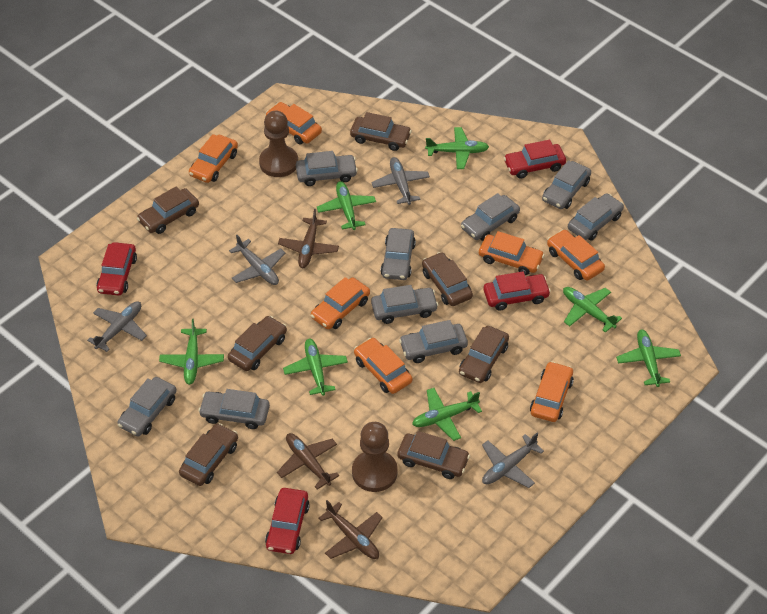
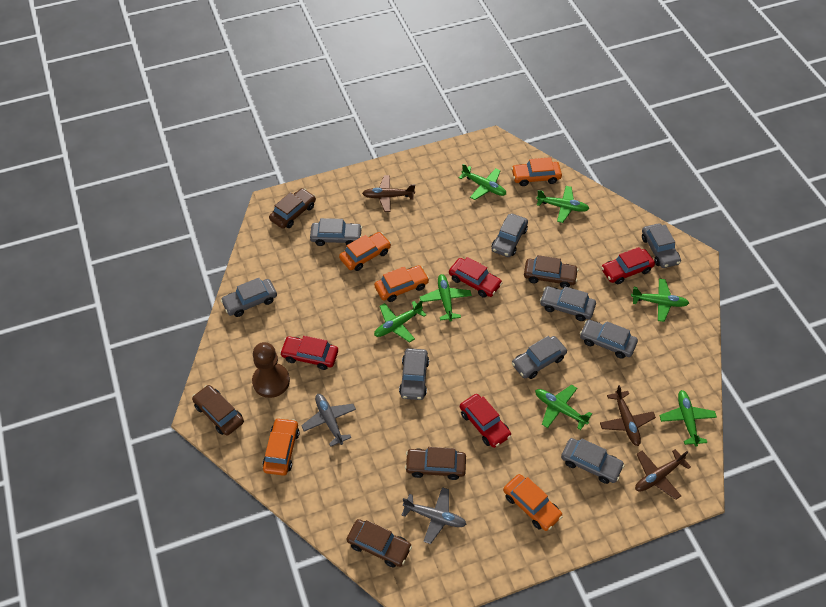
brown car: 7 -> 5
brown pawn: 2 -> 1
grey plane: 4 -> 2
orange car: 7 -> 5

